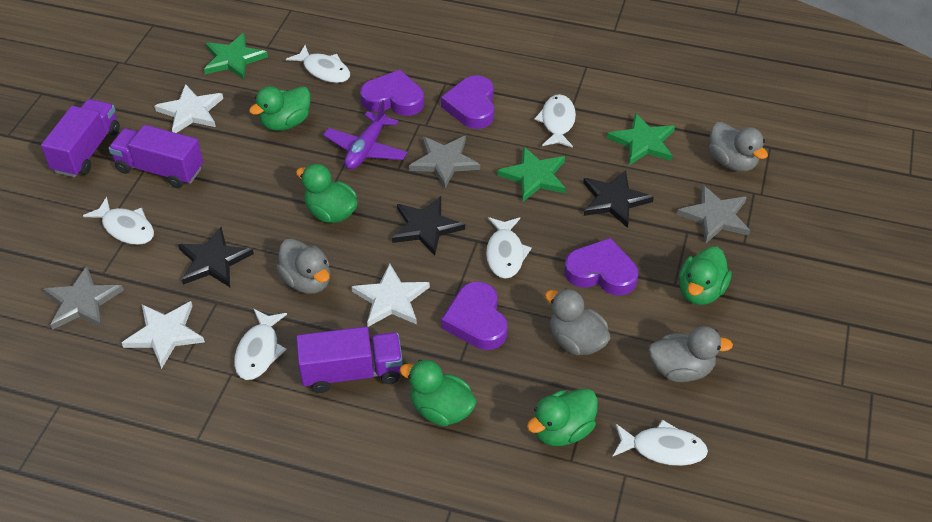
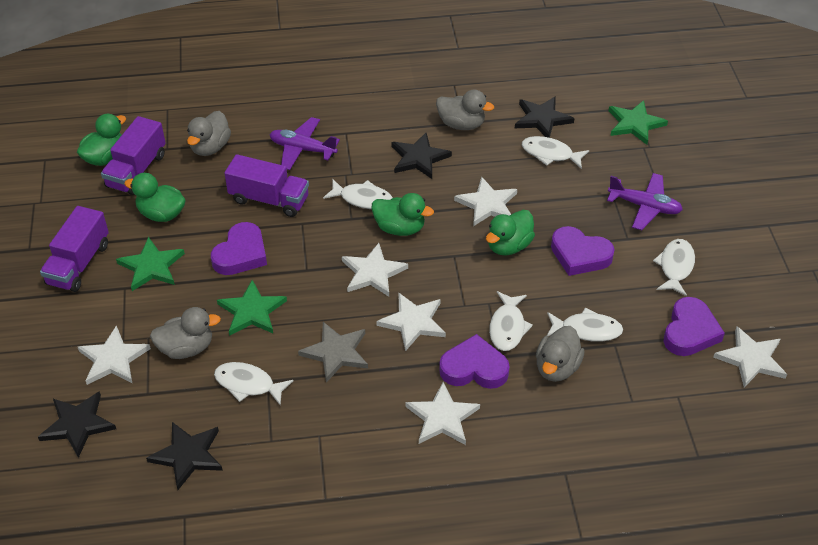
black star: 3 -> 4
green duck: 5 -> 4
grey star: 3 -> 1
purple plane: 1 -> 2
white star: 3 -> 6

